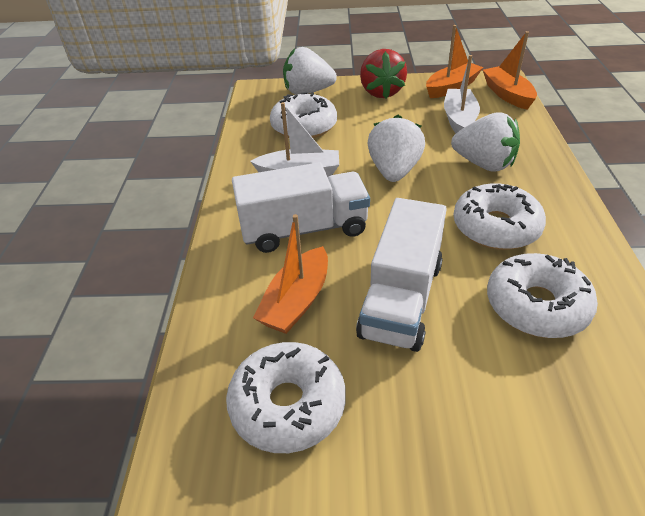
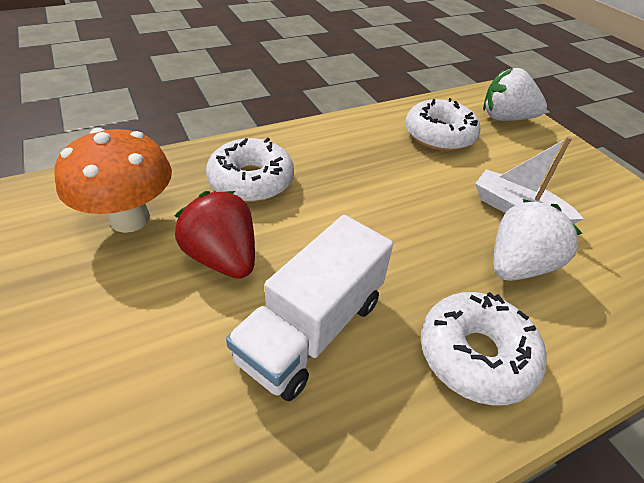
orange boat: 3 -> 0
orange mushroom: 0 -> 1
white boat: 2 -> 1
white donut: 4 -> 3
white strawberry: 3 -> 2
white truck: 2 -> 1

